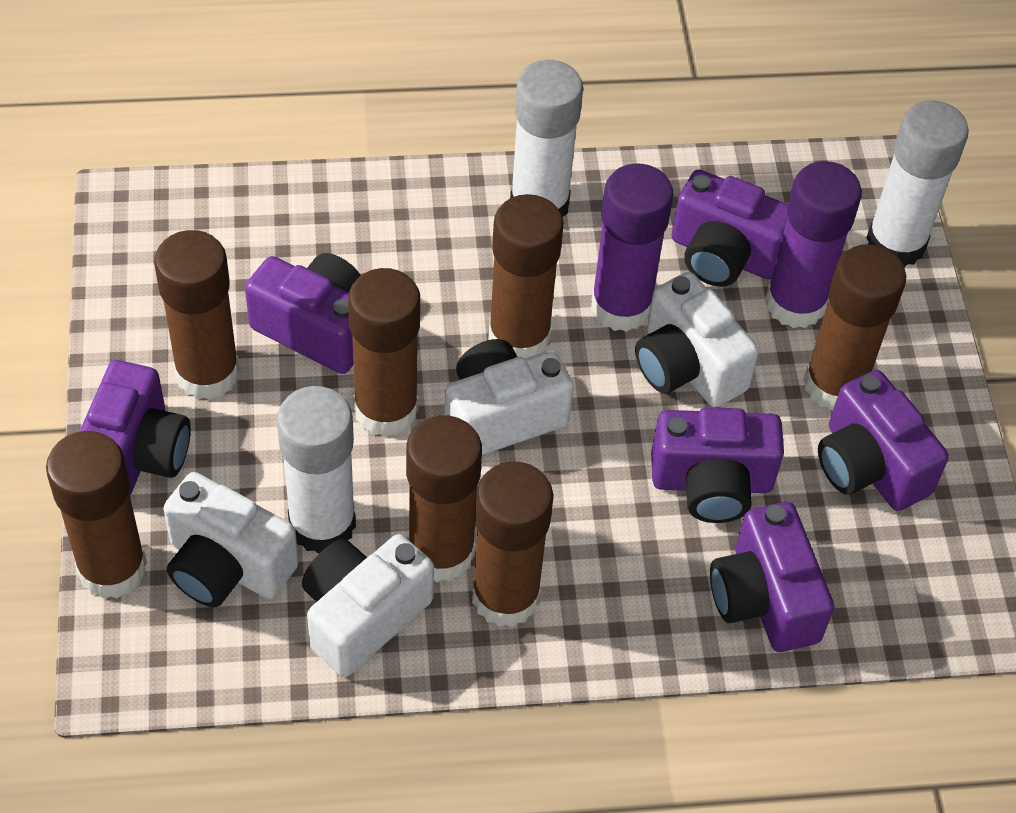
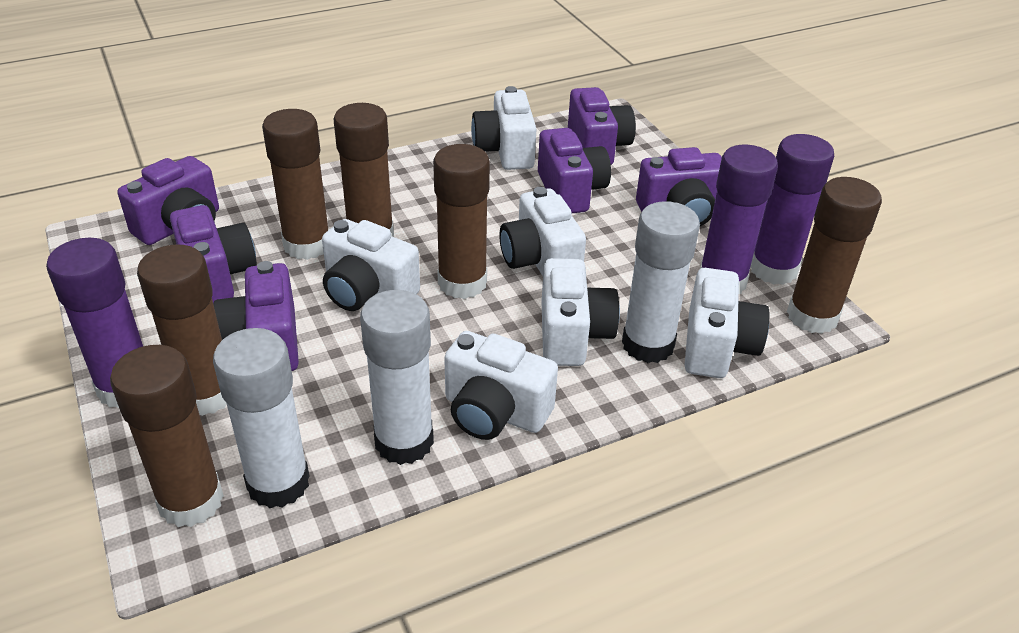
brown glue stick: 7 -> 6
purple glue stick: 2 -> 3
white camera: 4 -> 6

